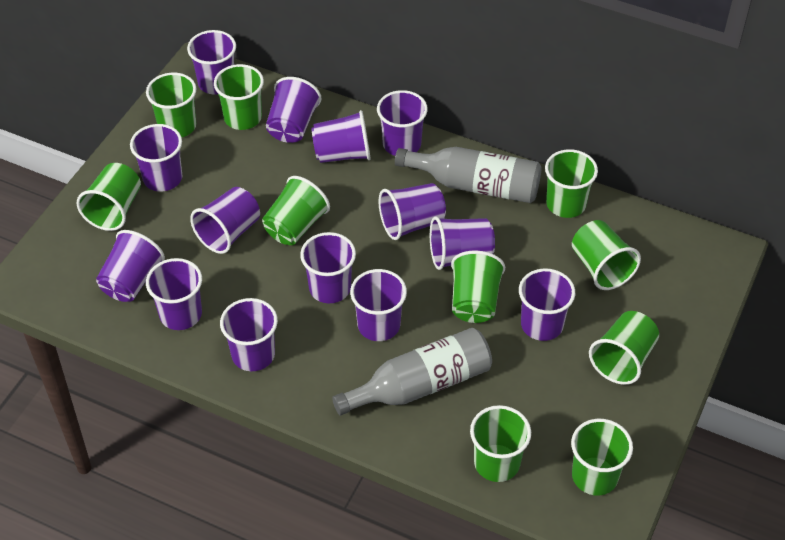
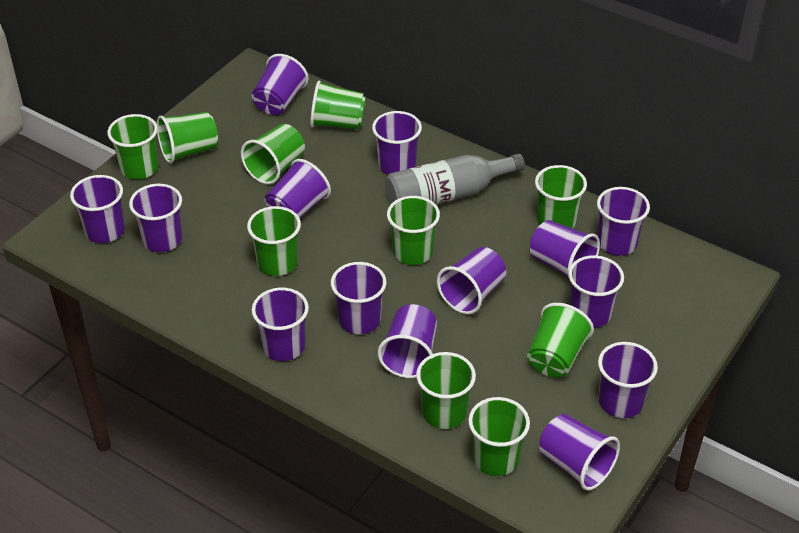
grey bottle: 2 -> 1

